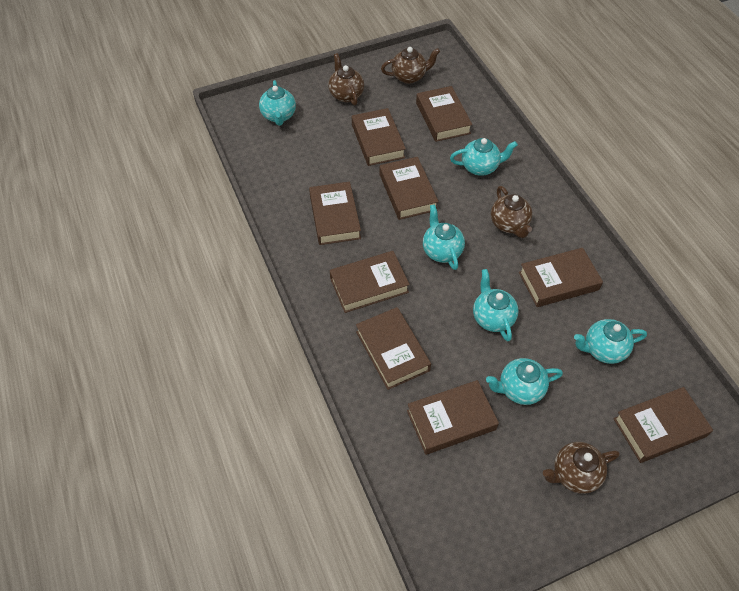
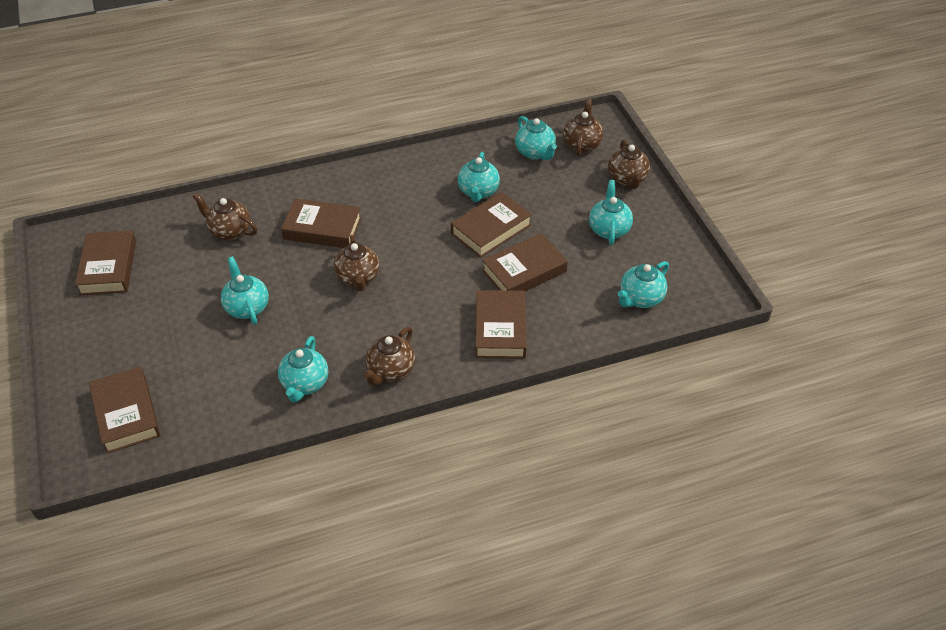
brown book: 9 -> 6
brown teapot: 4 -> 5

